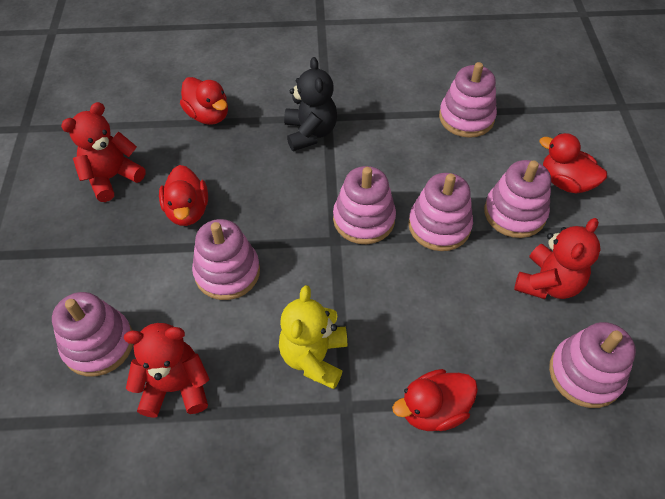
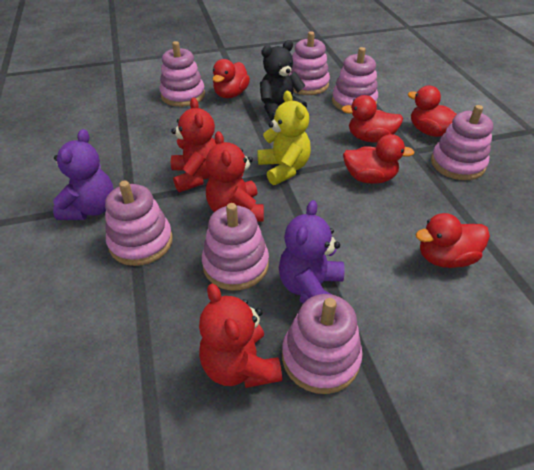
purple teddy bear: 0 -> 2
red duck: 4 -> 5

